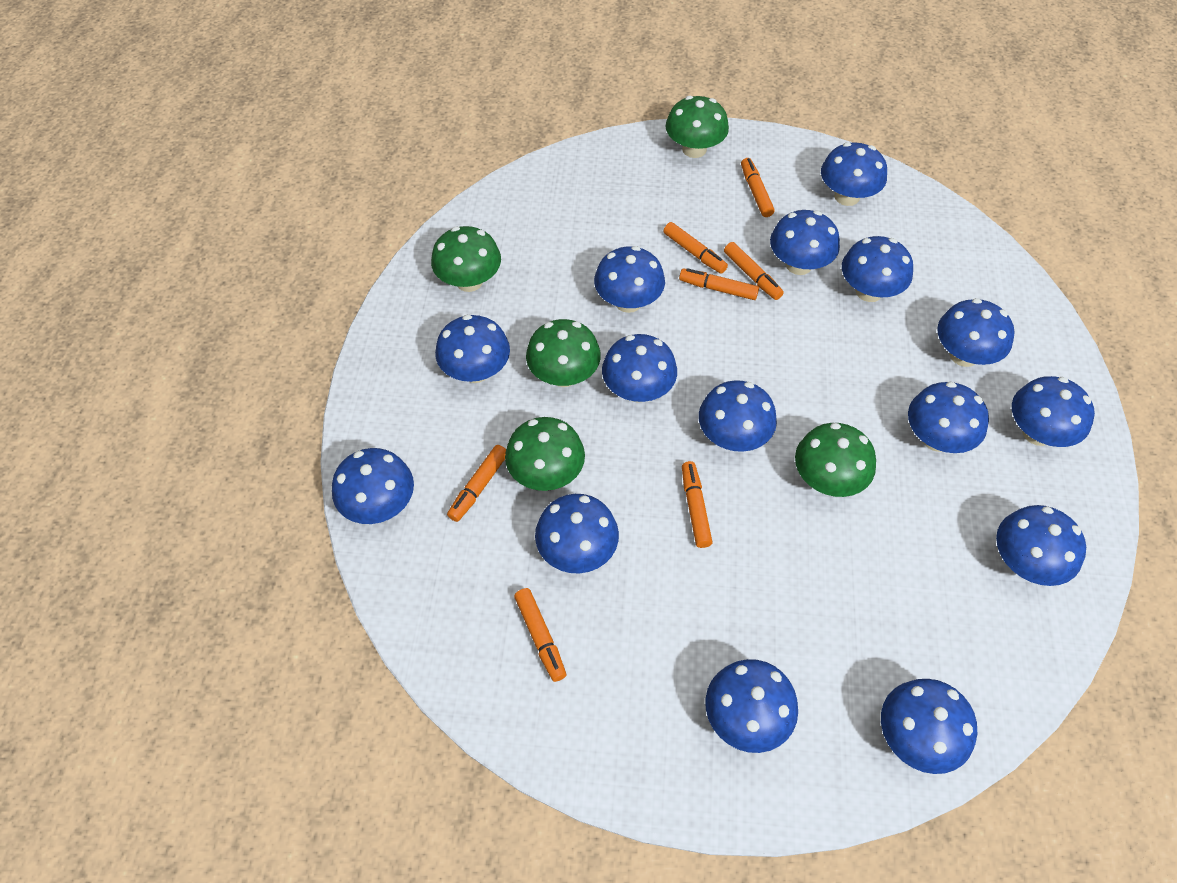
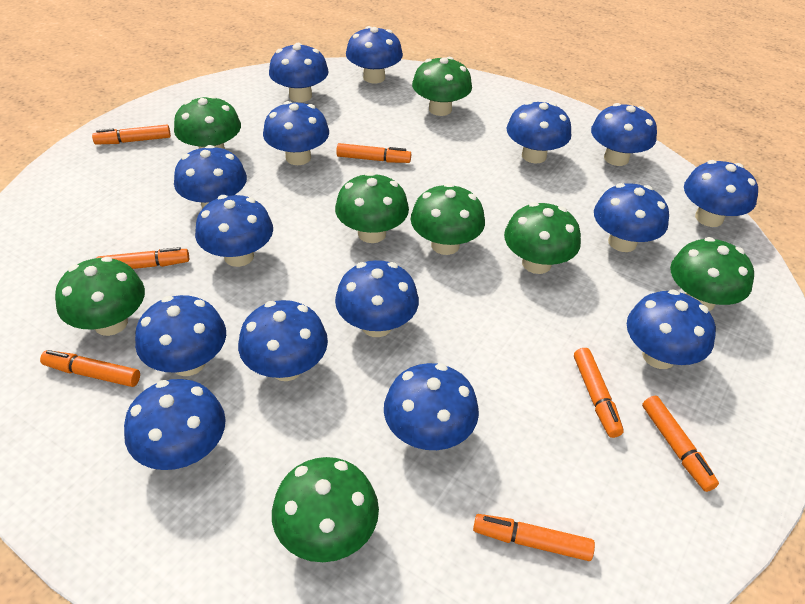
green mushroom: 5 -> 8

